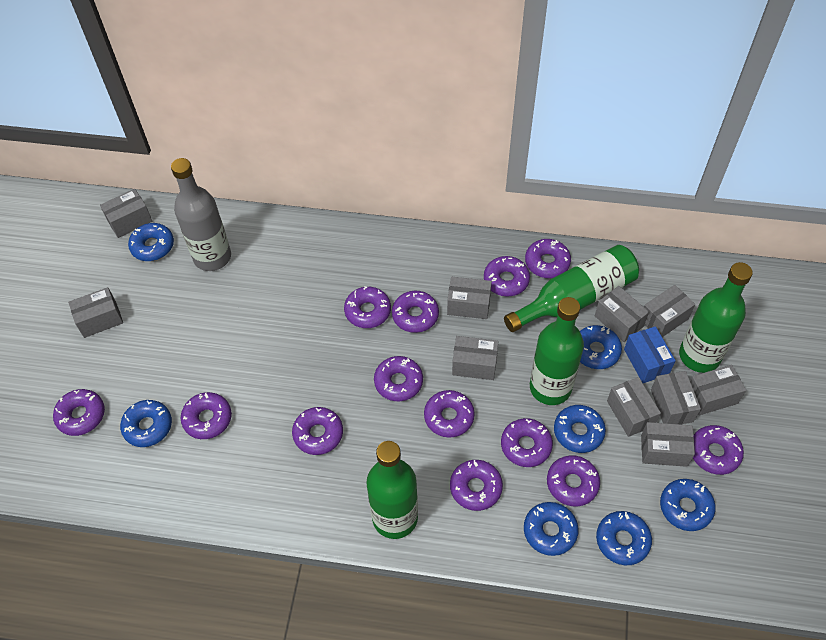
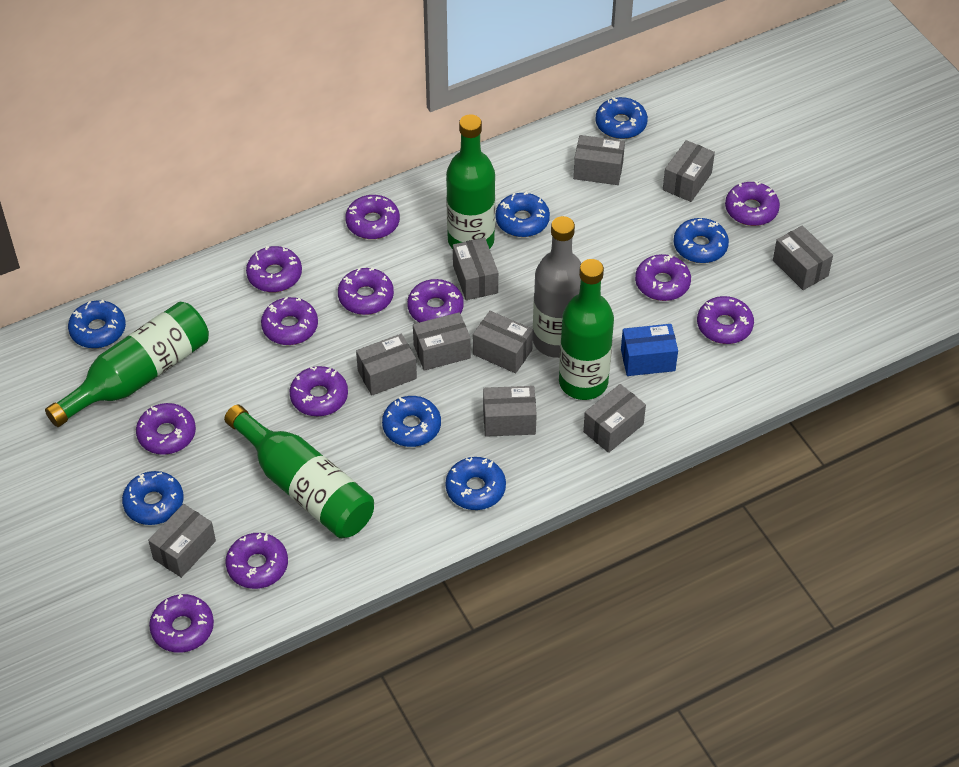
purple donut: 13 -> 12

